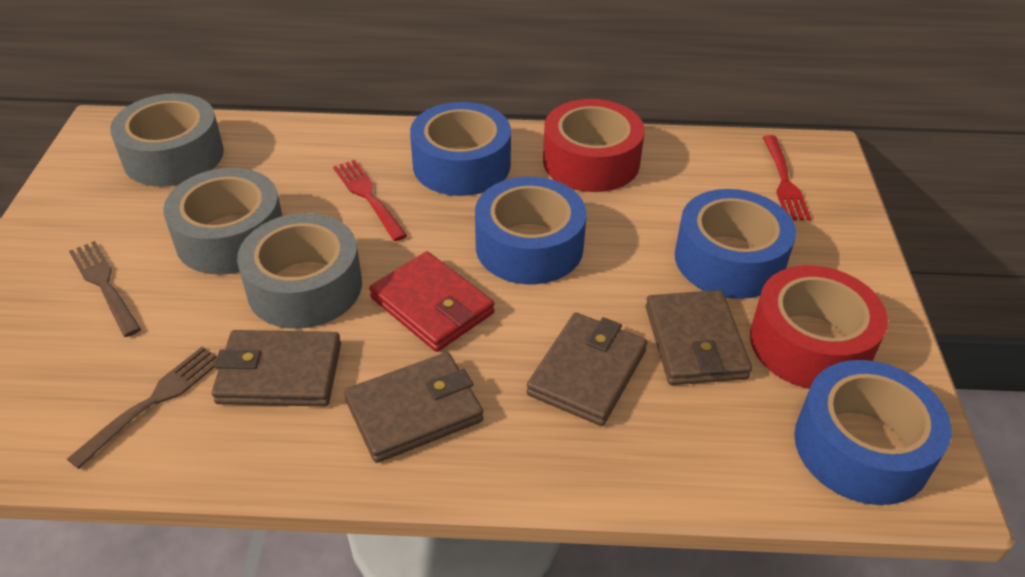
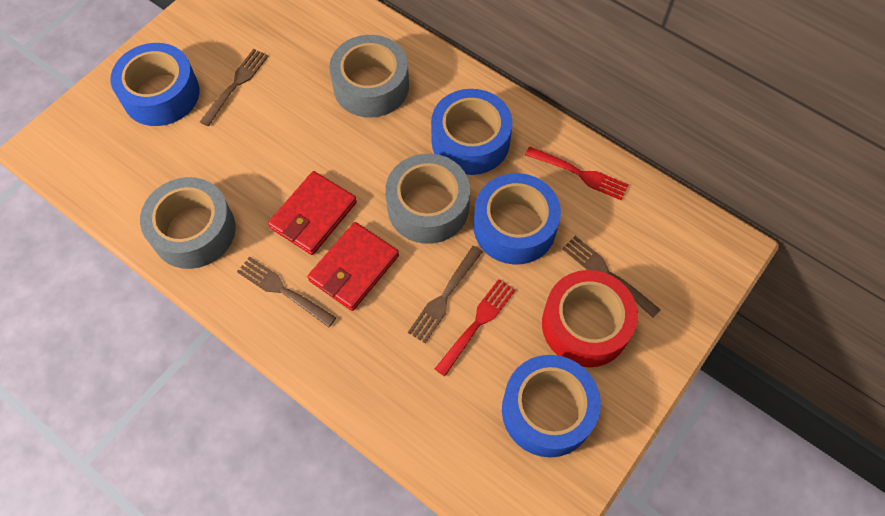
brown fork: 2 -> 4
brown wallet: 4 -> 0
red tape: 2 -> 1
red wallet: 1 -> 2

